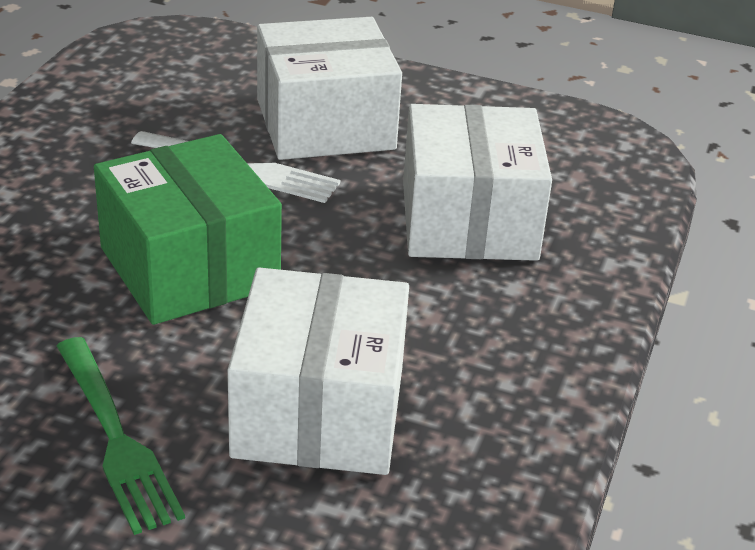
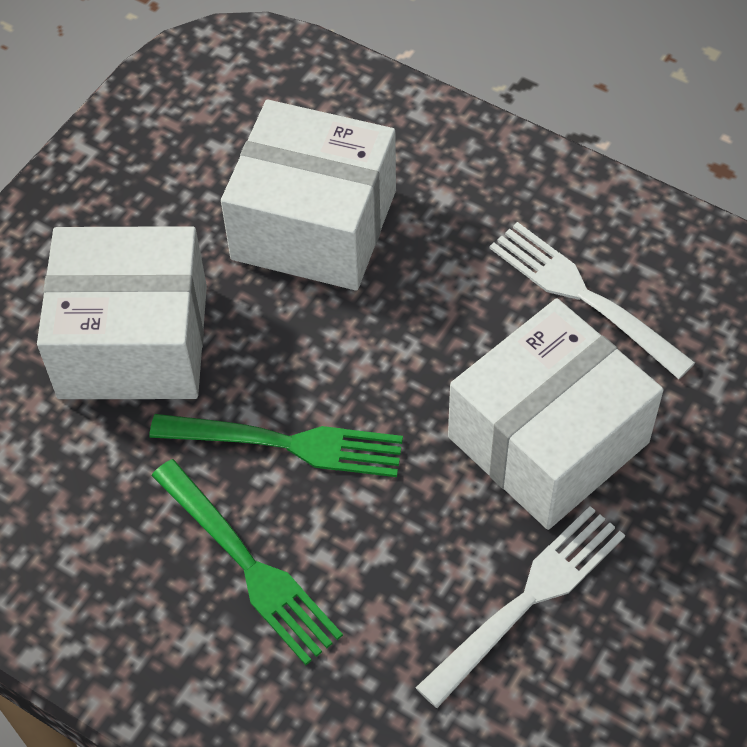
green box: 1 -> 0
green fork: 1 -> 2
white fork: 1 -> 2

